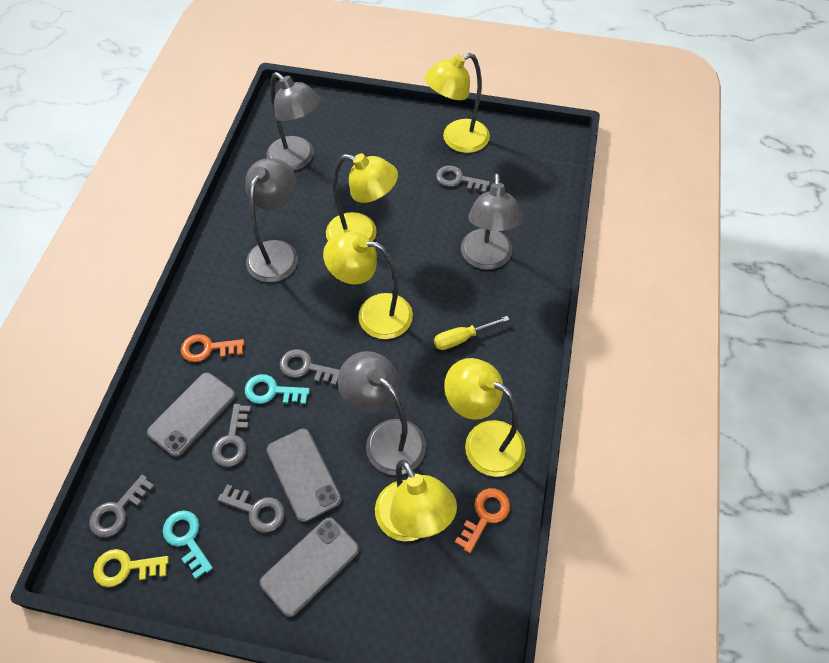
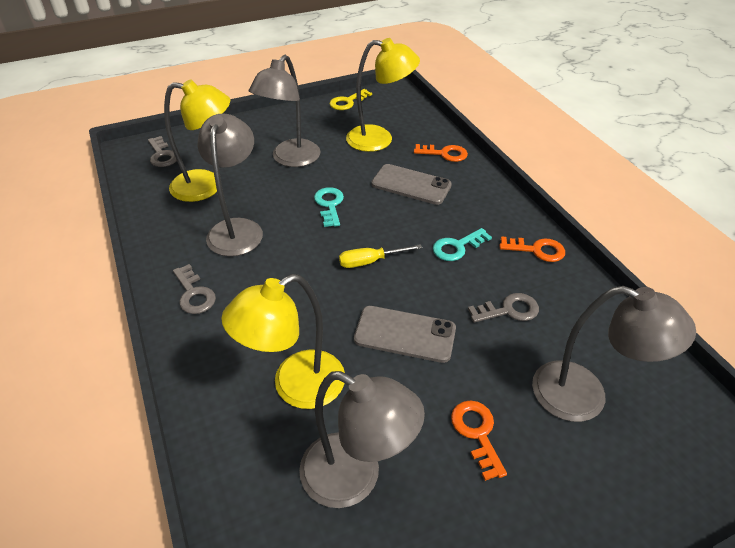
grey key: 5 -> 3
grey phone: 3 -> 2
orange key: 2 -> 3
yellow lamp: 5 -> 3

